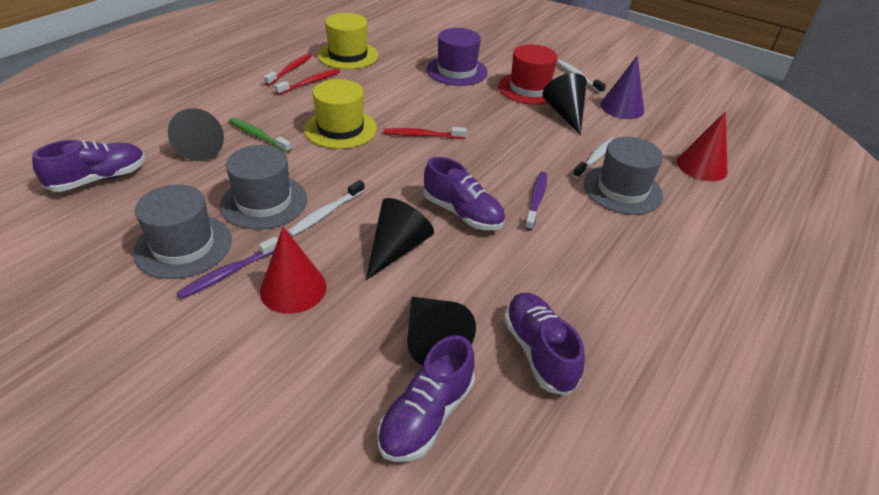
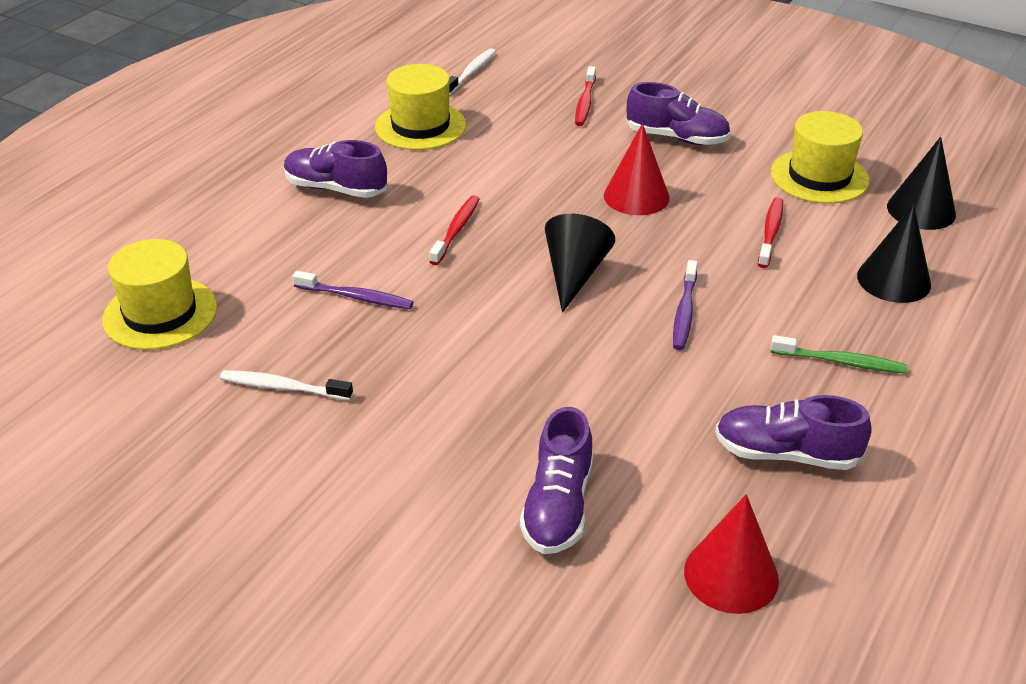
black cone: 4 -> 3
grey hat: 3 -> 0
purple cone: 1 -> 0
purple hat: 1 -> 0
red hat: 1 -> 0
white toothbrush: 3 -> 2
yellow hat: 2 -> 3

